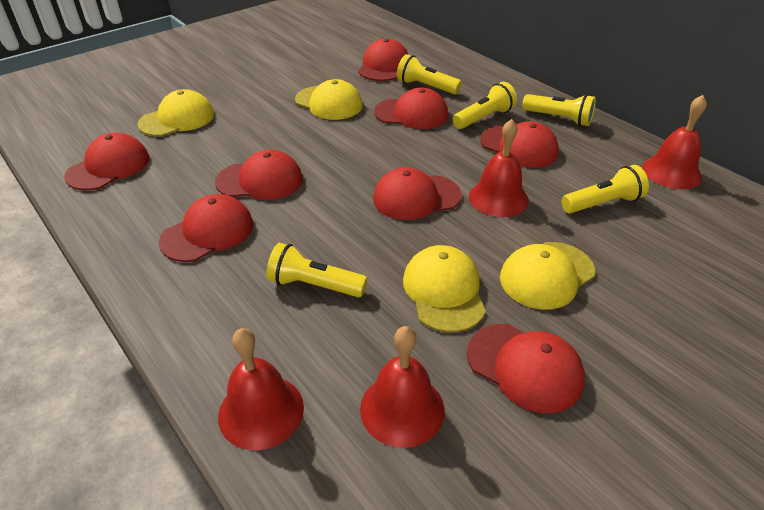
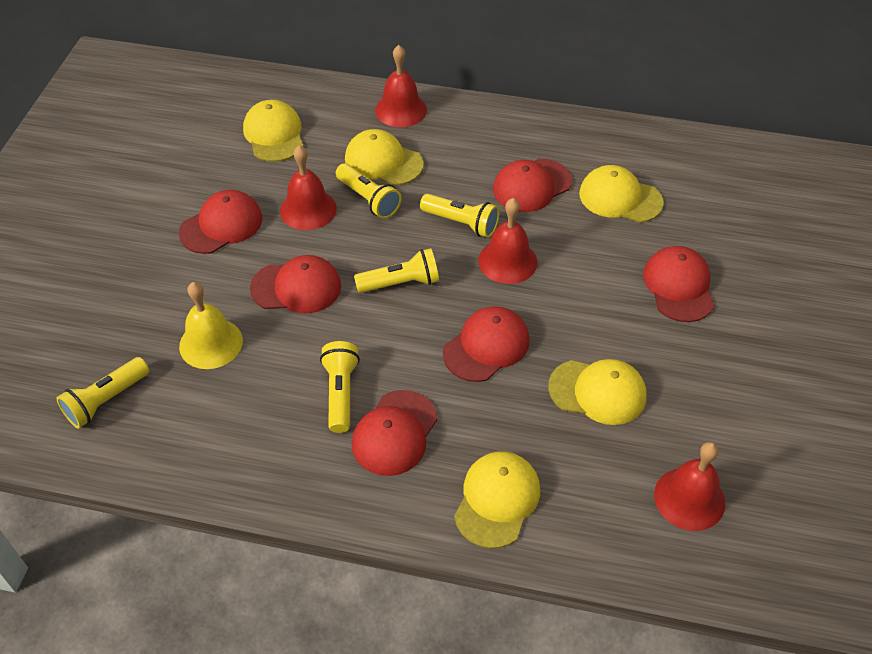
red cap: 8 -> 6
yellow bell: 0 -> 1
yellow cap: 4 -> 5

